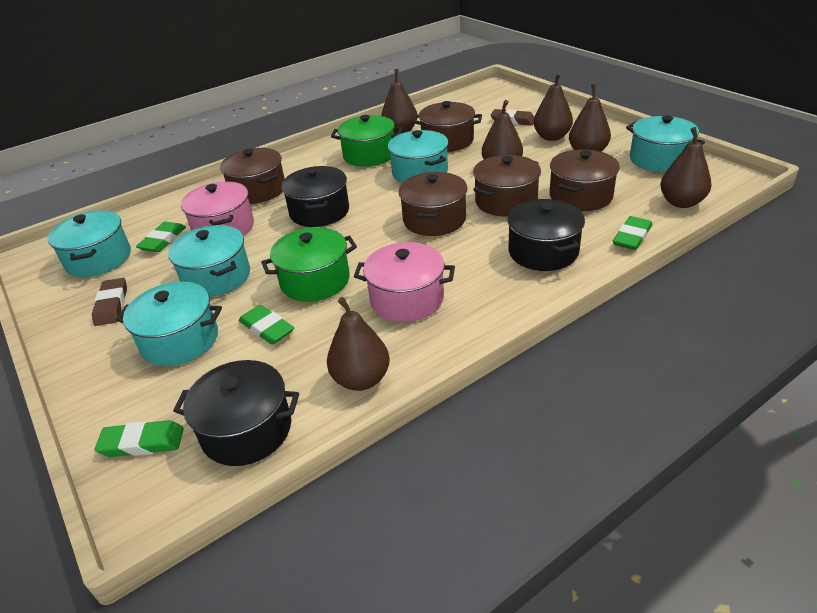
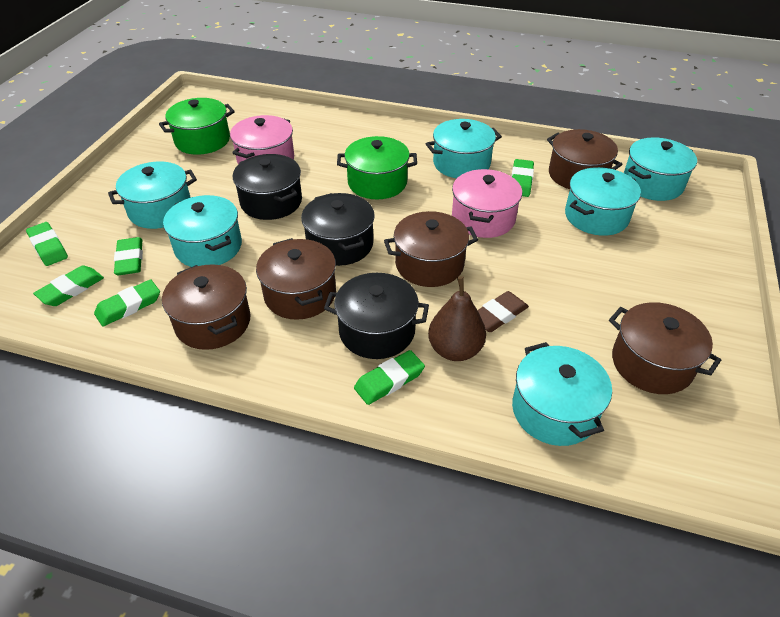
brown eraser: 2 -> 1
brown pear: 6 -> 1
green eraser: 4 -> 6
turquoise pot: 5 -> 6

